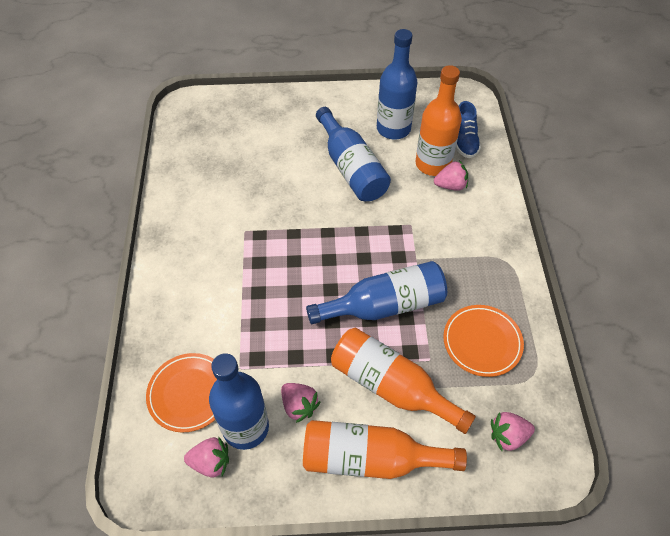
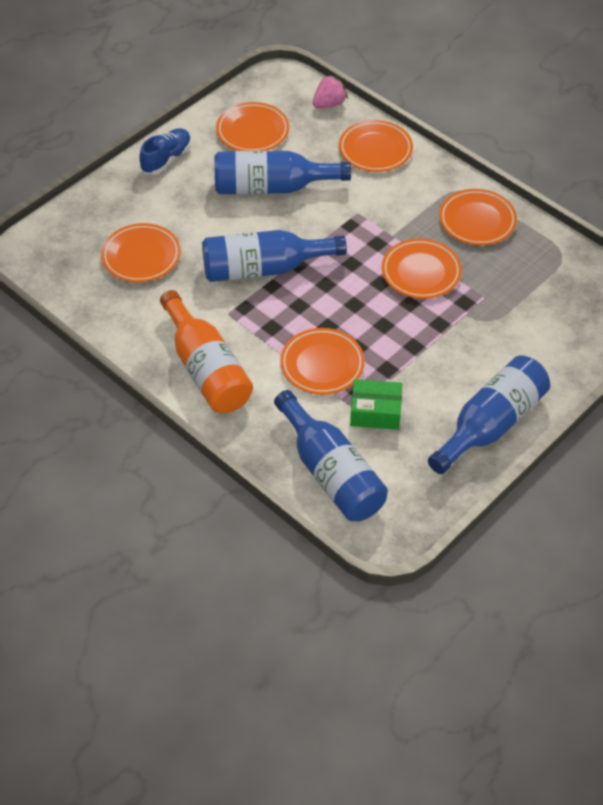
green box: 0 -> 1
orange bottle: 3 -> 1
orange plate: 2 -> 6
pink strawberry: 4 -> 1

